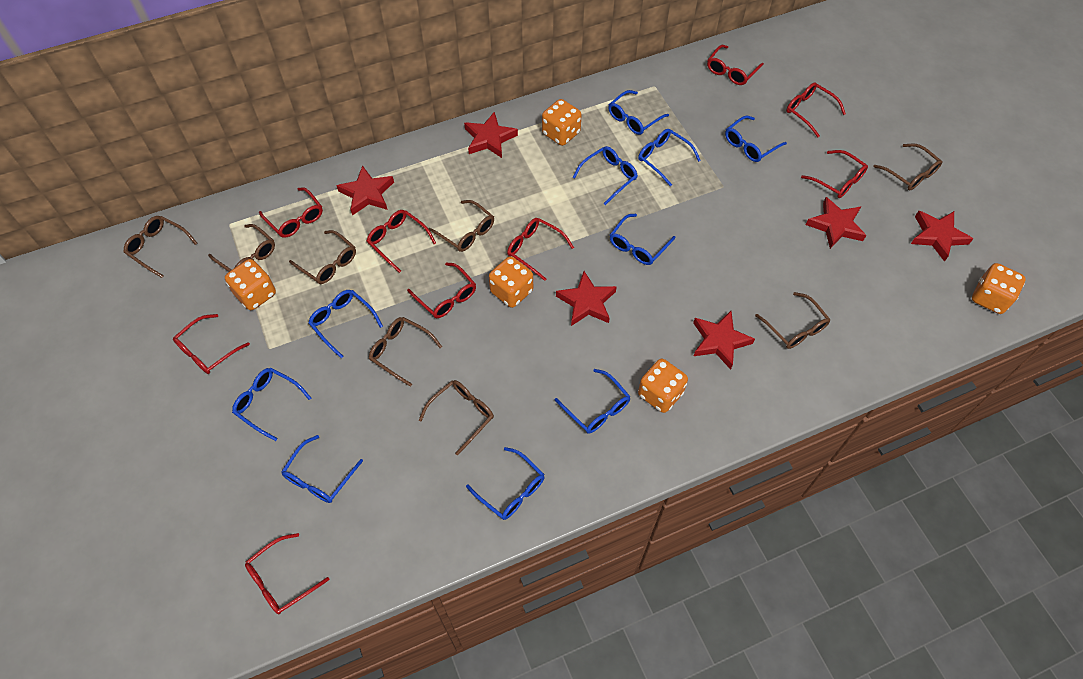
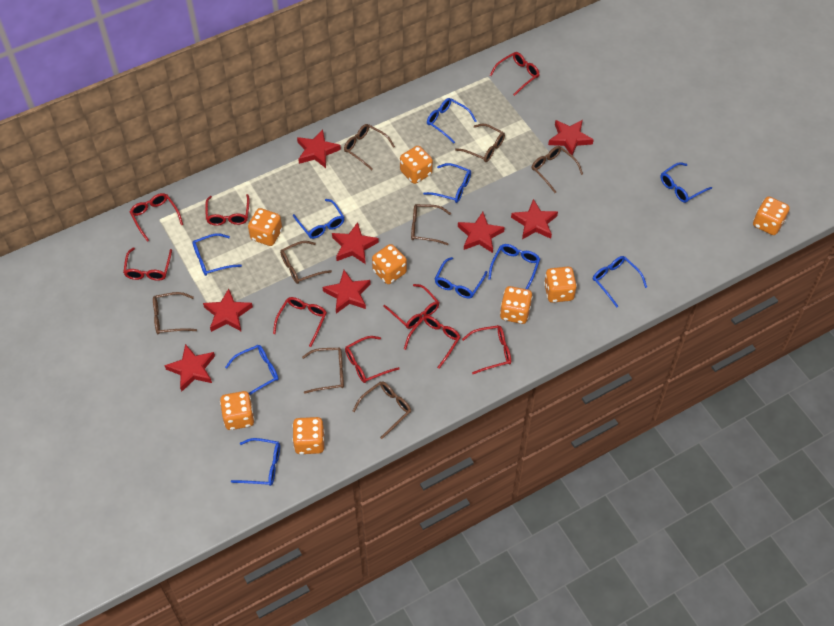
orange dice: 5 -> 8
red star: 6 -> 8

